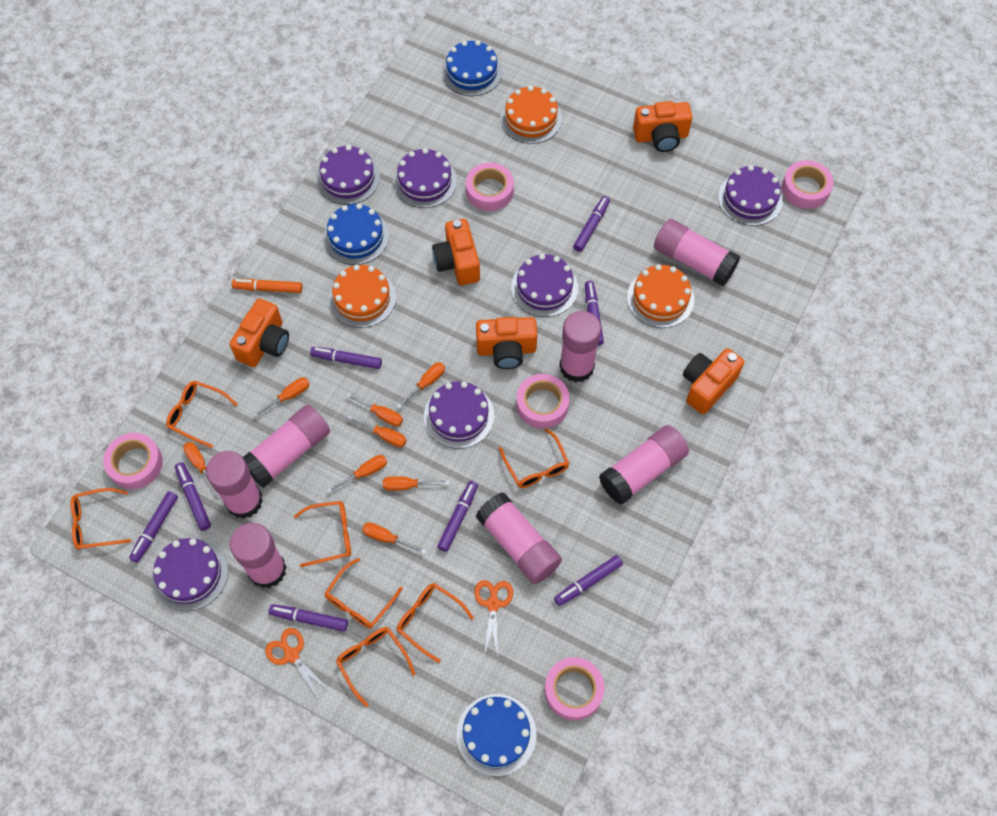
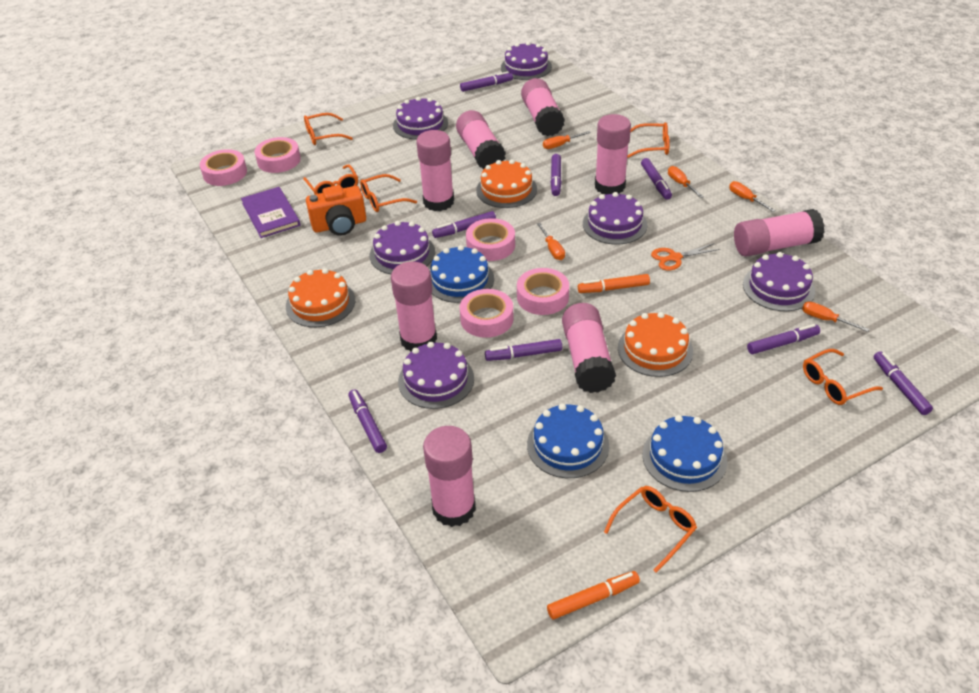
orange camera: 5 -> 1
orange glasses: 7 -> 6
orange marker: 1 -> 2
orange scissors: 2 -> 1
orange screwdriver: 8 -> 5
pink glue stick: 7 -> 8
purple book: 0 -> 1

